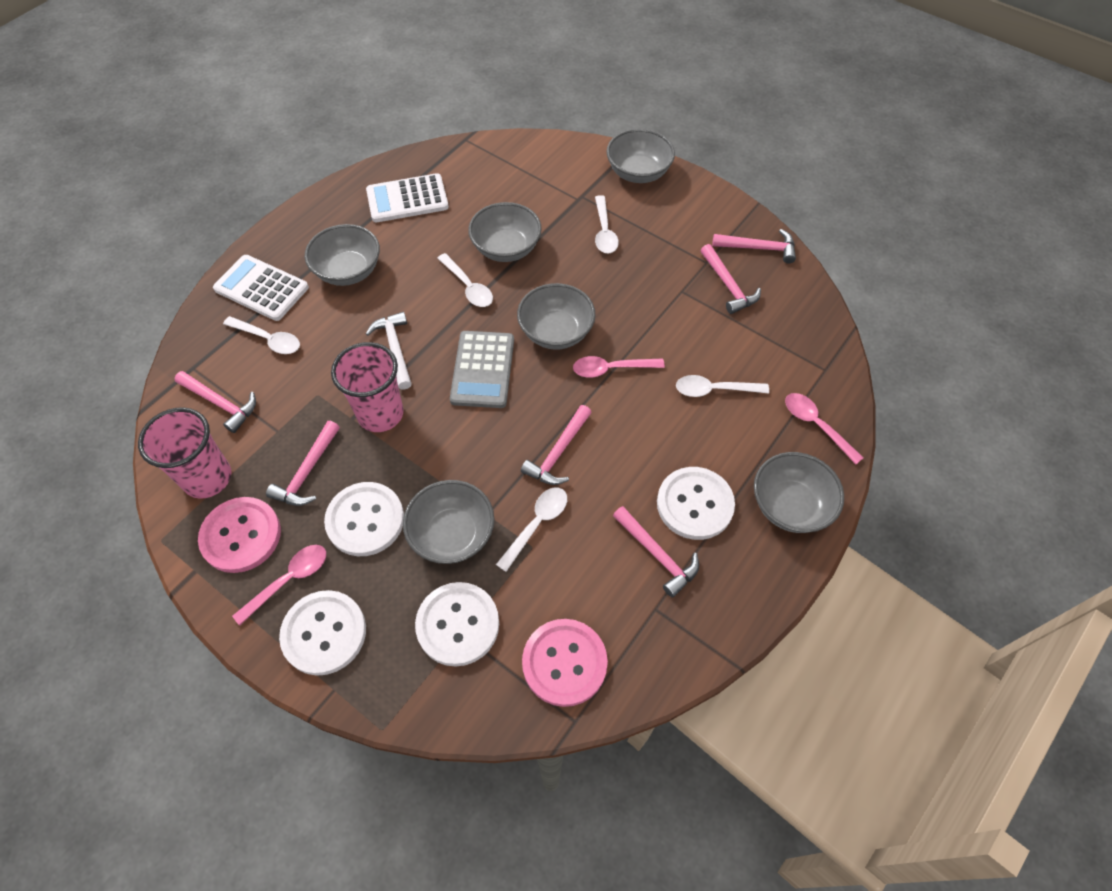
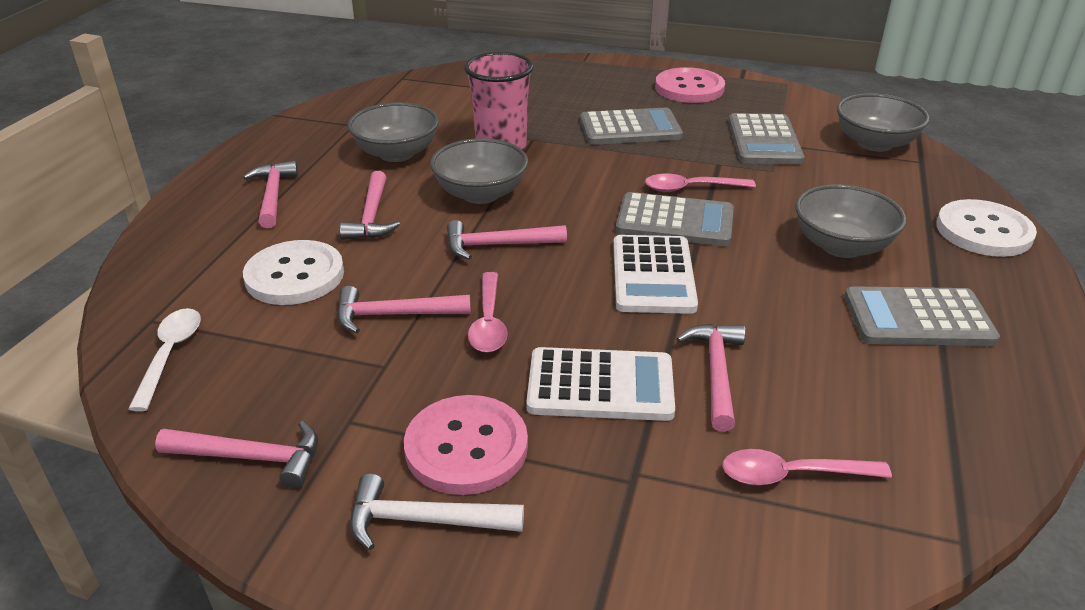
grey bowl: 6 -> 4
grey calculator: 1 -> 4
pink cup: 2 -> 1
white button: 4 -> 2
white spoon: 5 -> 1

